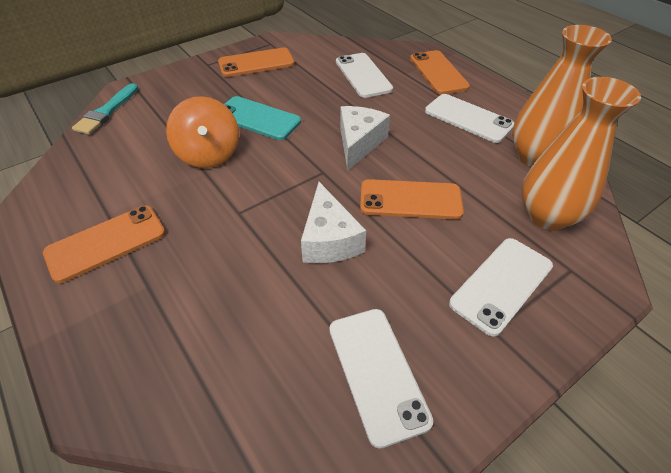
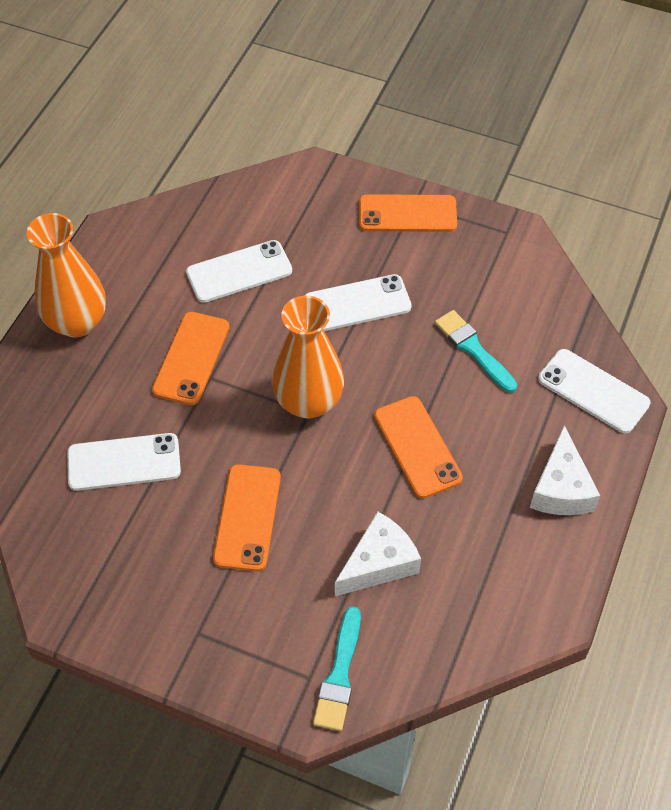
orange spinning top: 1 -> 0
turquoise brush: 1 -> 2
turquoise phone: 1 -> 0

